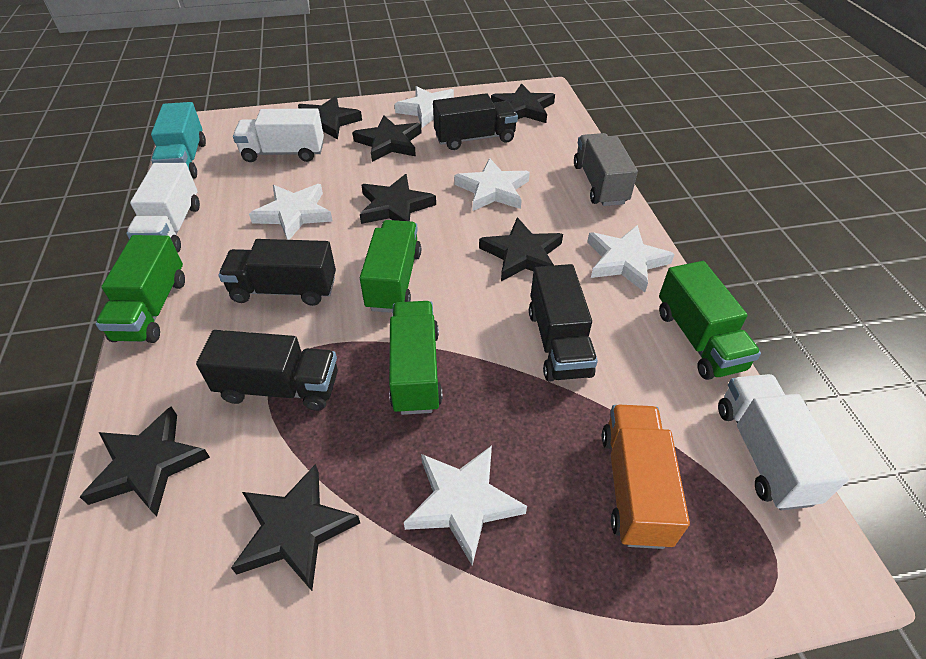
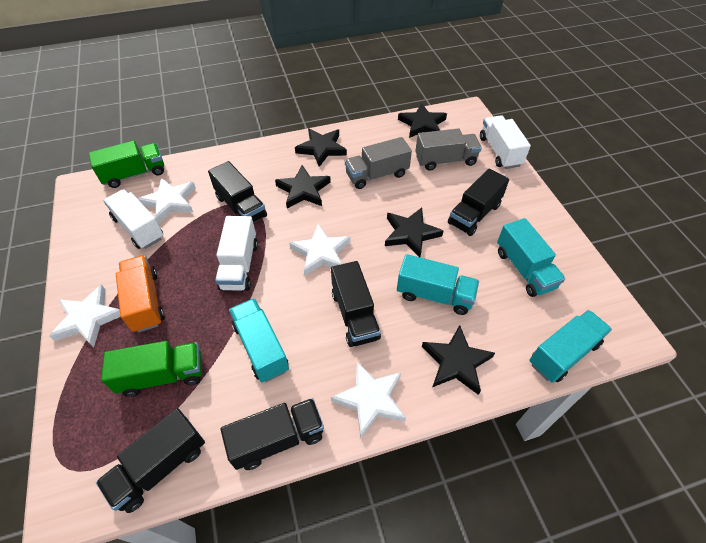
black star: 7 -> 5
black truck: 4 -> 5
green truck: 4 -> 2
grey truck: 1 -> 2
turquoise truck: 1 -> 4
white star: 5 -> 4

